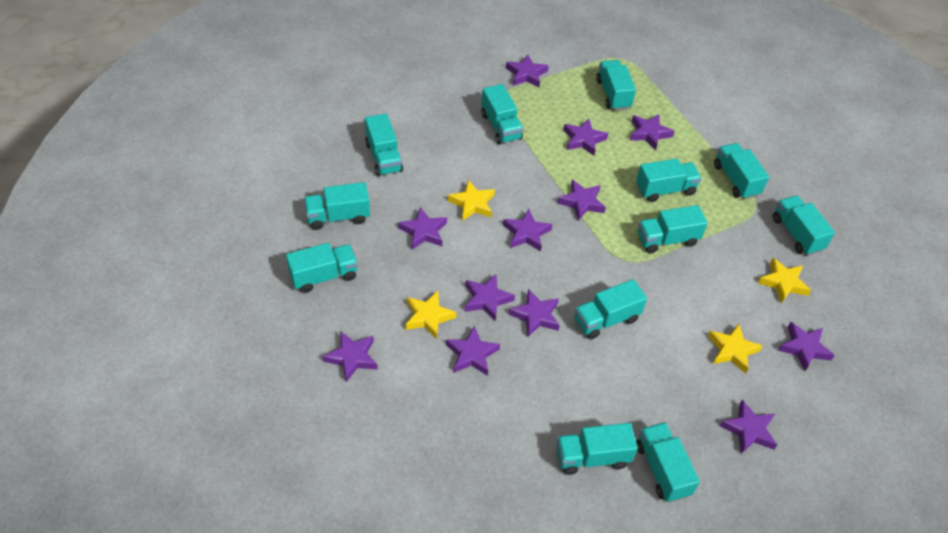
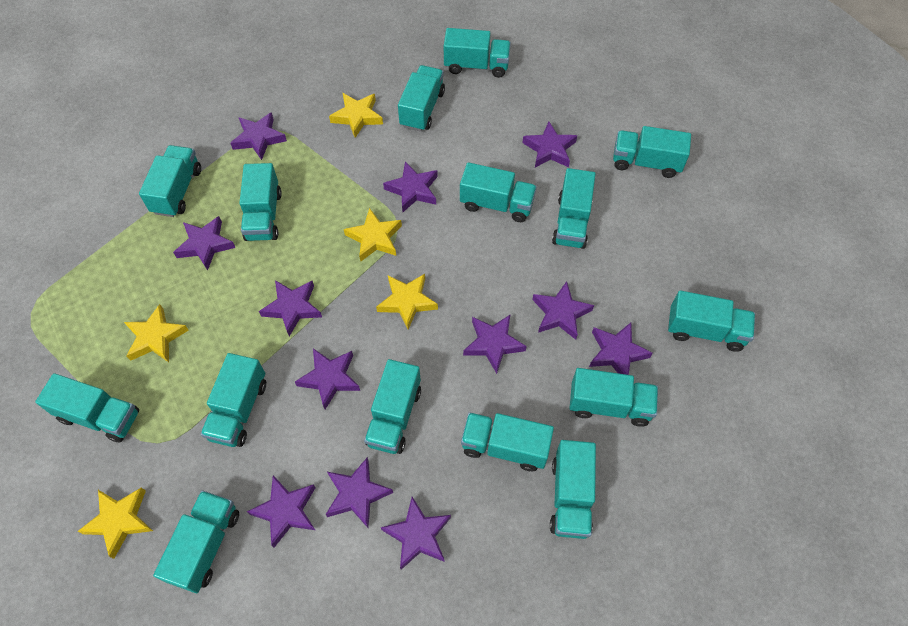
turquoise truck: 12 -> 15
yellow star: 4 -> 5

